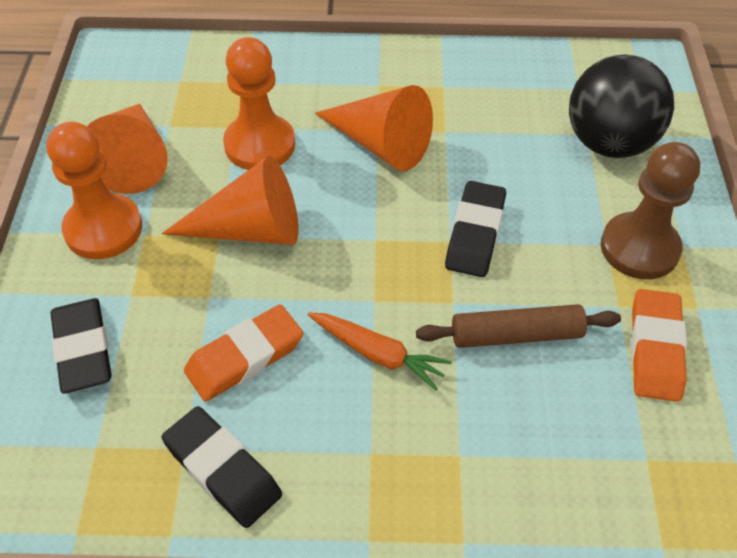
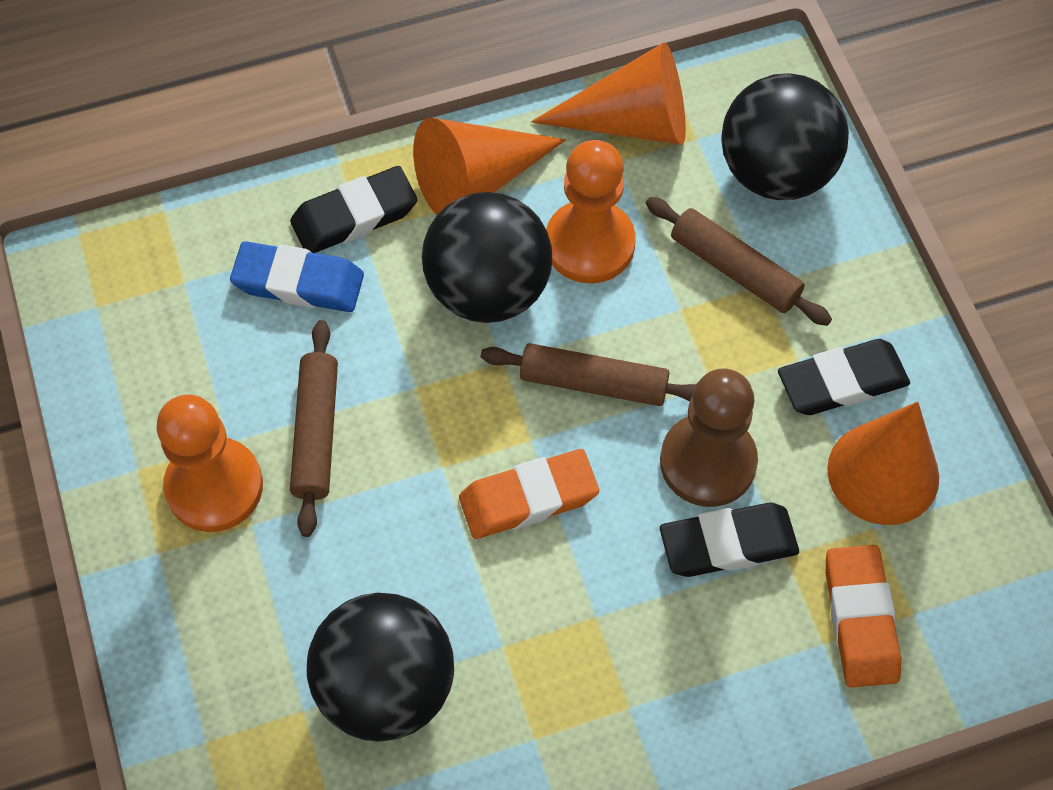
black ball: 1 -> 3
blue eraser: 0 -> 1
brown rolling pin: 1 -> 3
orange carrot: 1 -> 0

